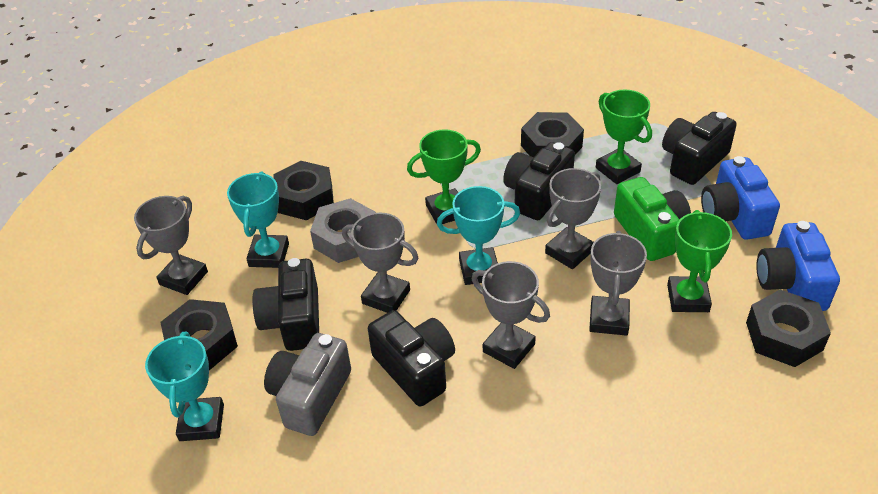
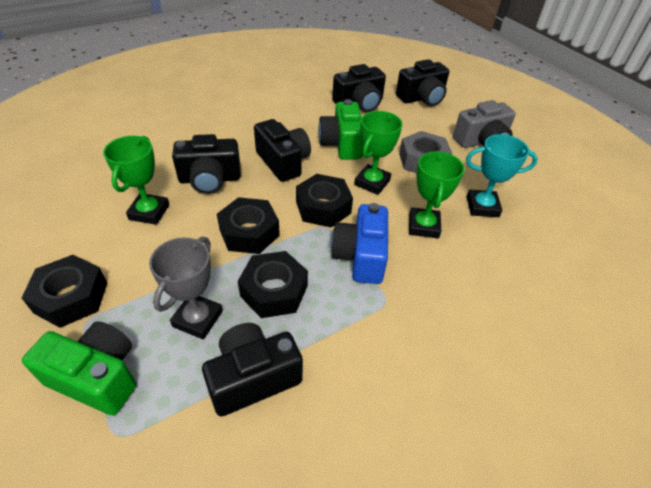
black camera: 4 -> 5
blue camera: 2 -> 1
green camera: 1 -> 2
grey trophy: 5 -> 1
turquoise trophy: 3 -> 1

